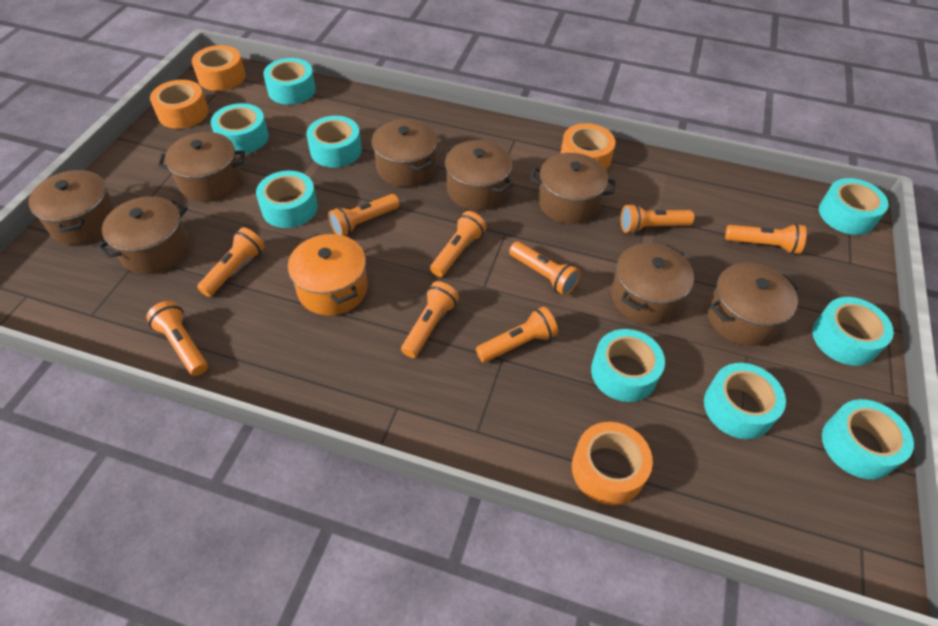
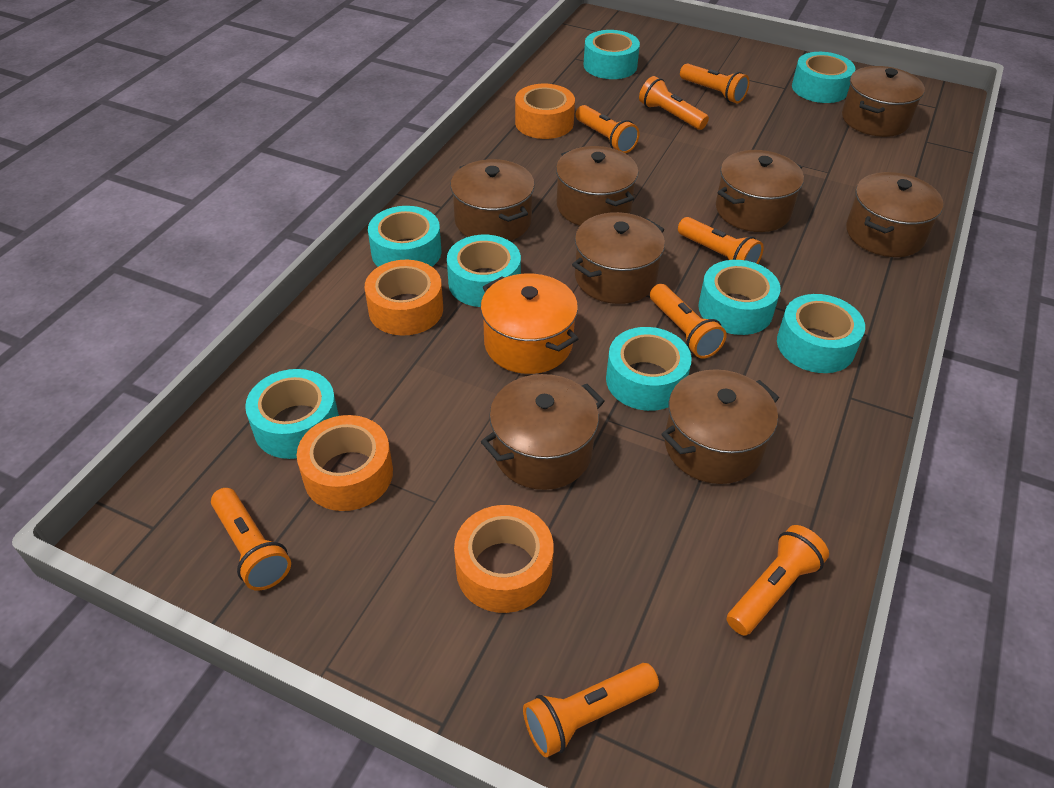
orange flashlight: 9 -> 8
turquoise tape: 9 -> 8

